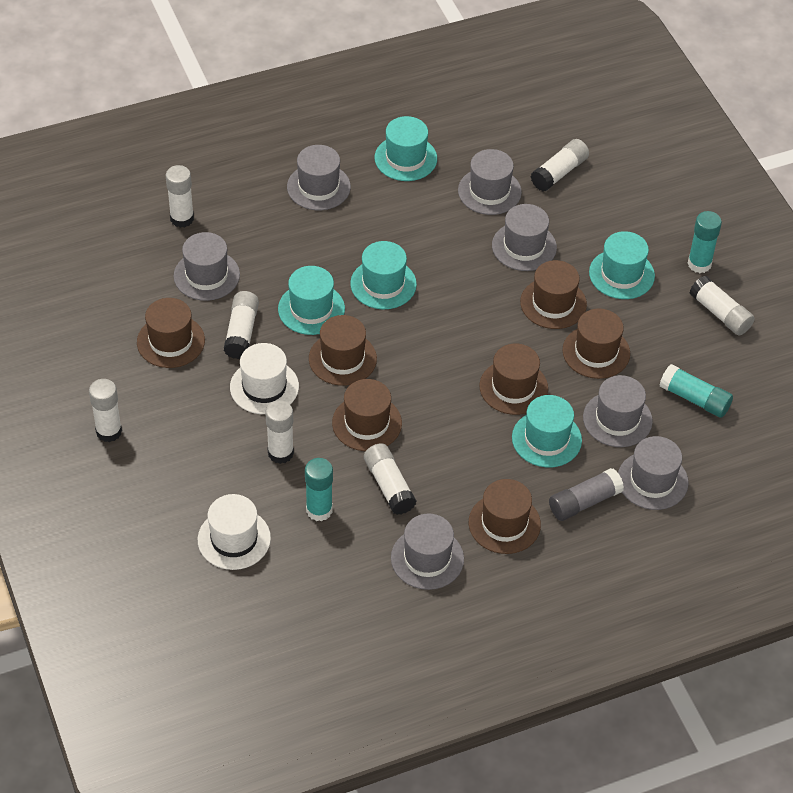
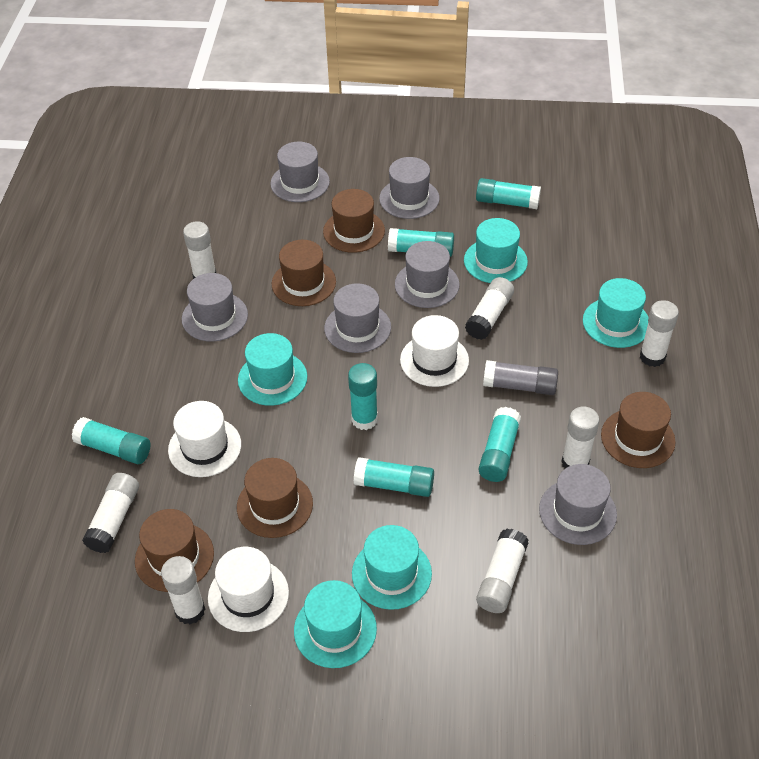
brown hat: 7 -> 5
grey hat: 7 -> 6
turquoise glue stick: 3 -> 6
white hat: 2 -> 3

